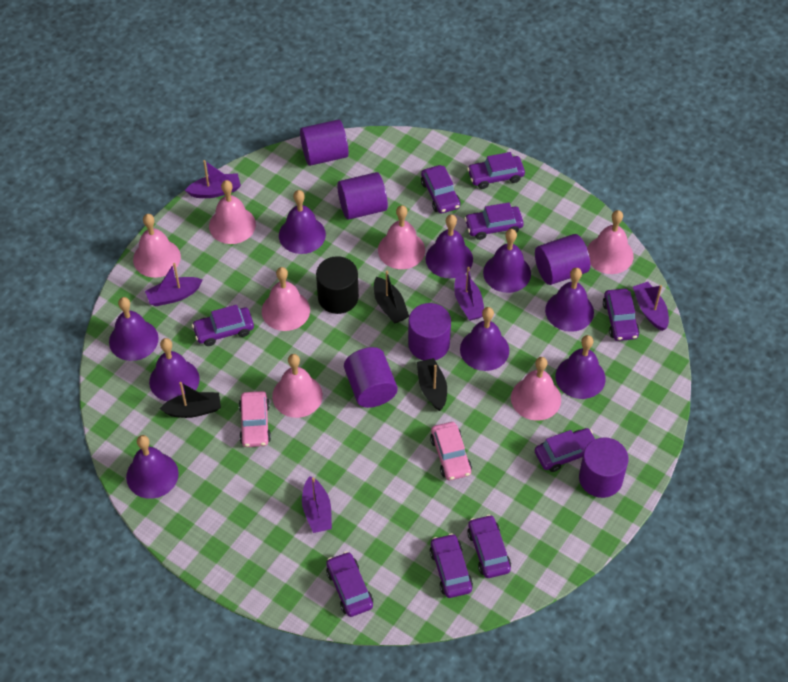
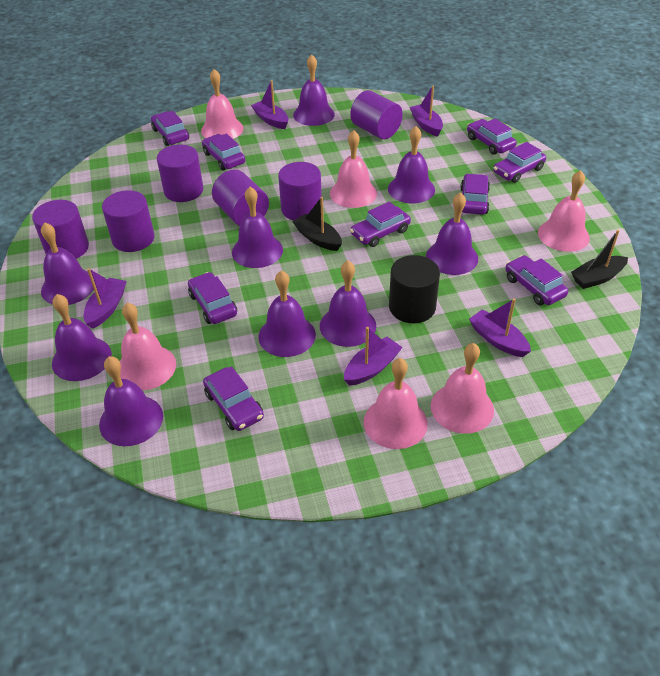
black boat: 3 -> 2
pink bell: 7 -> 6
pink car: 2 -> 0

